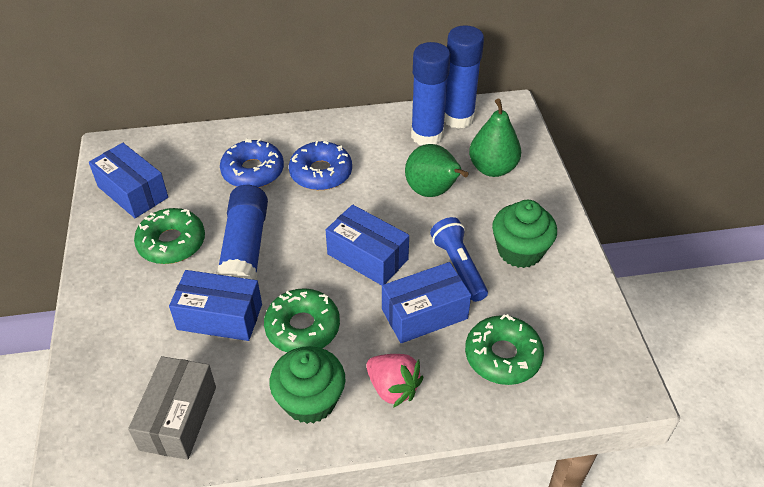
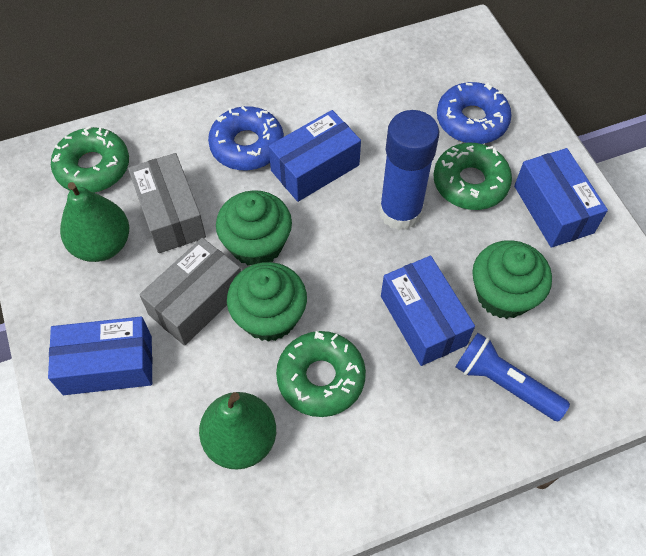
blue glue stick: 3 -> 1
green cupcake: 2 -> 3
grey box: 1 -> 2
pink strawberry: 1 -> 0

